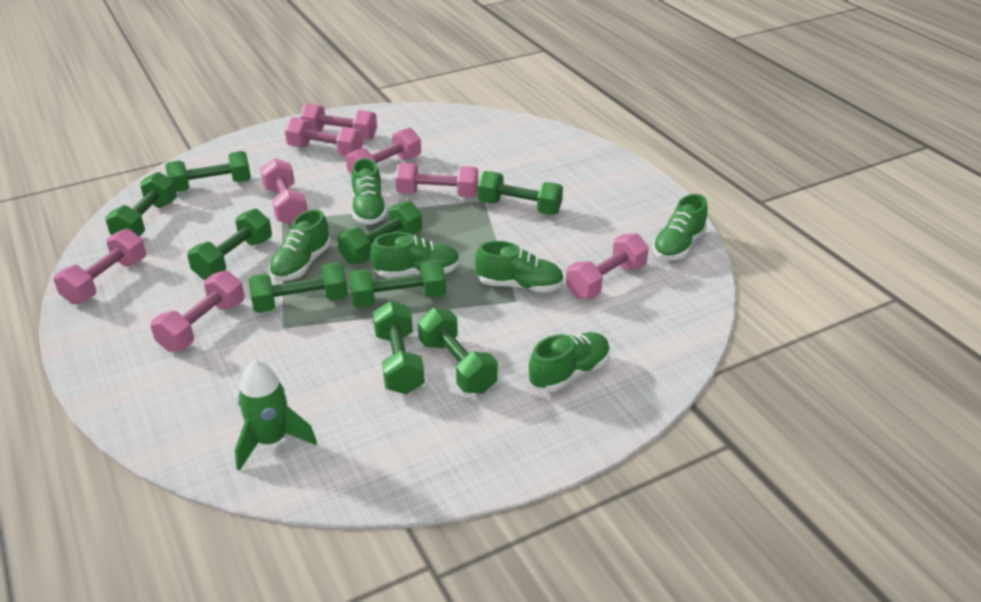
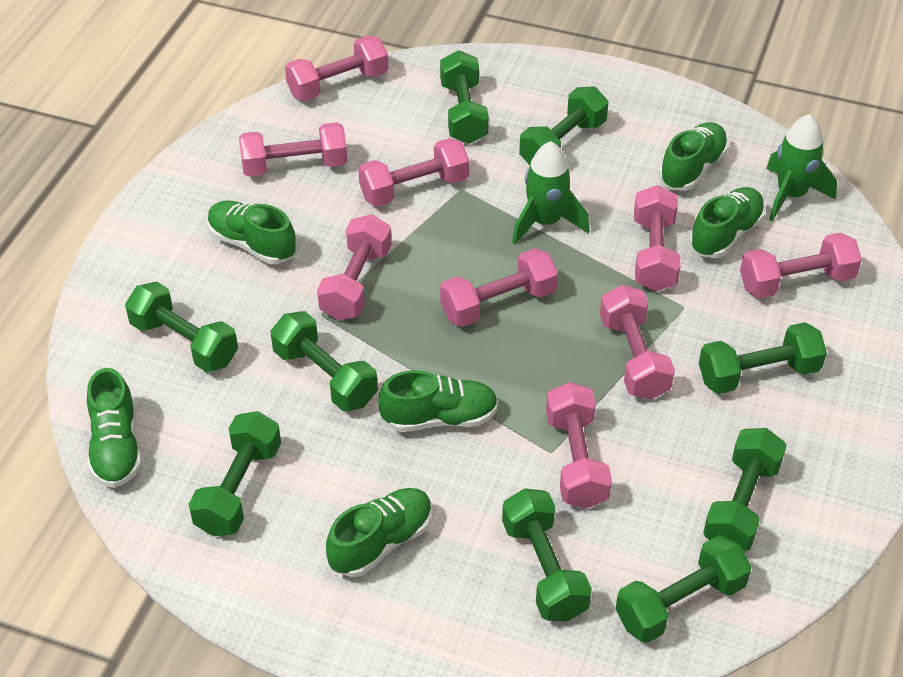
green rocket: 1 -> 2
pink dumbbell: 8 -> 9

